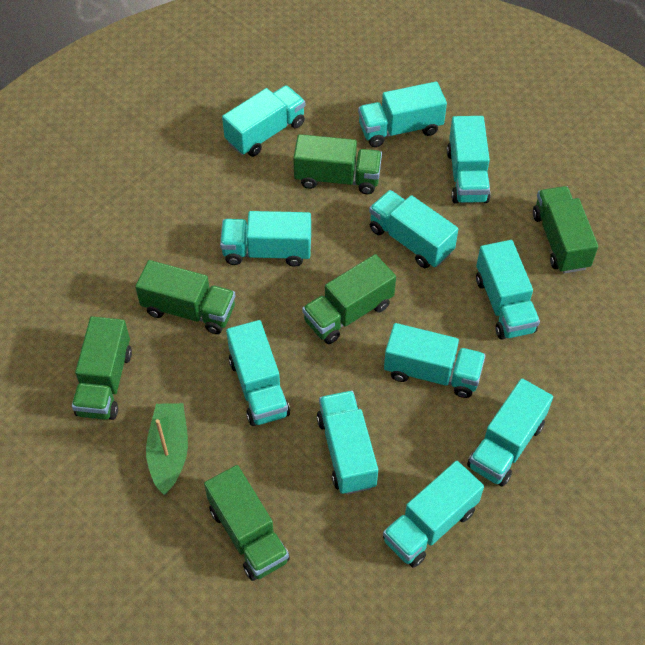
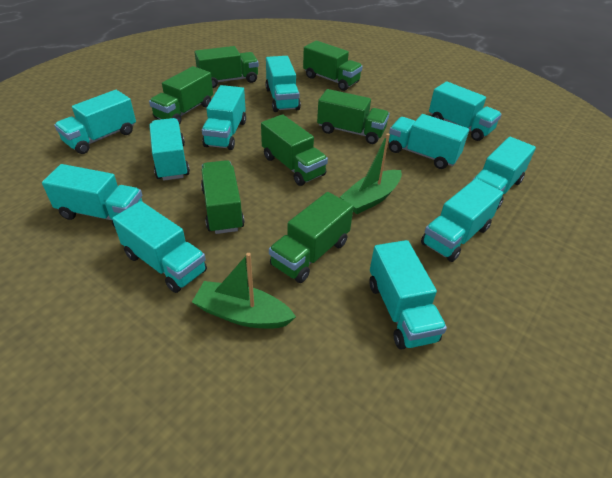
green boat: 1 -> 2
green truck: 6 -> 7

